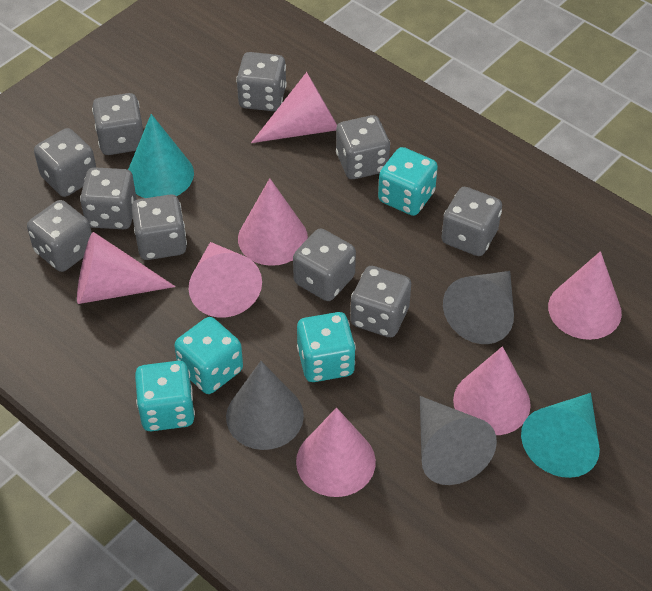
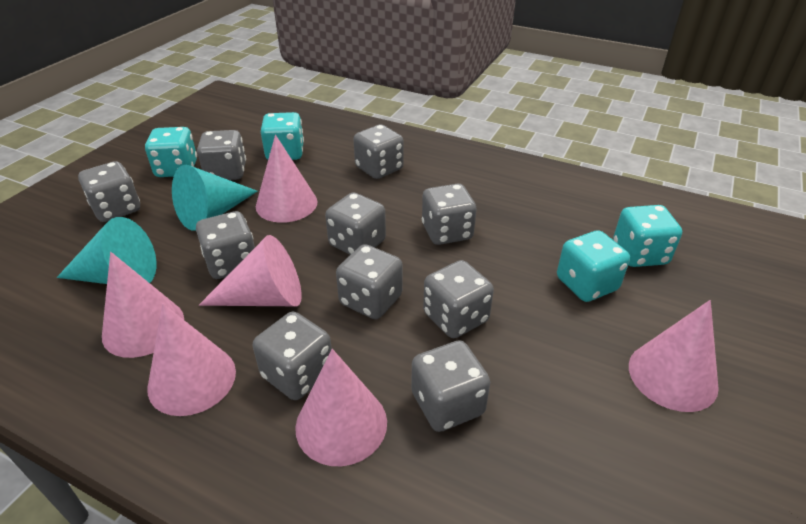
grey cone: 3 -> 0
pink cone: 7 -> 6

